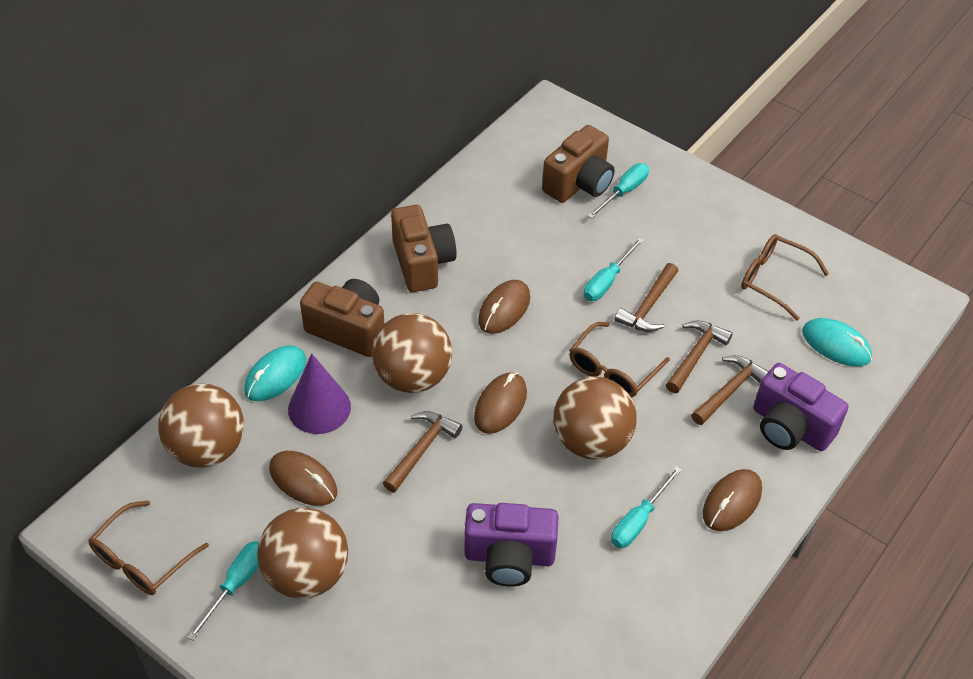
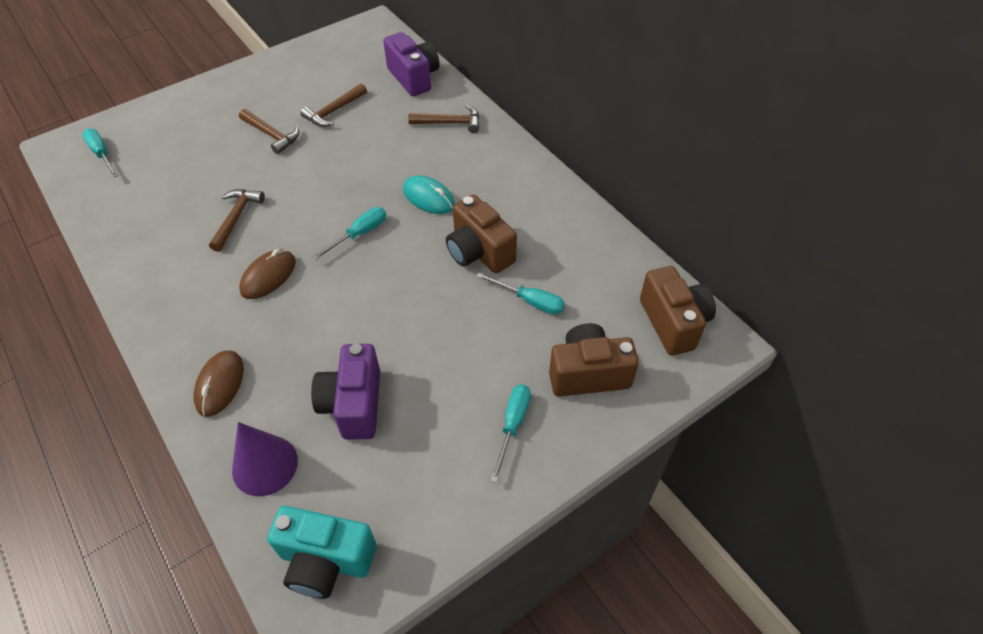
brown ball: 4 -> 0
brown glasses: 3 -> 0
brown mouse: 4 -> 2
turquoise camera: 0 -> 1
turquoise mouse: 2 -> 1

